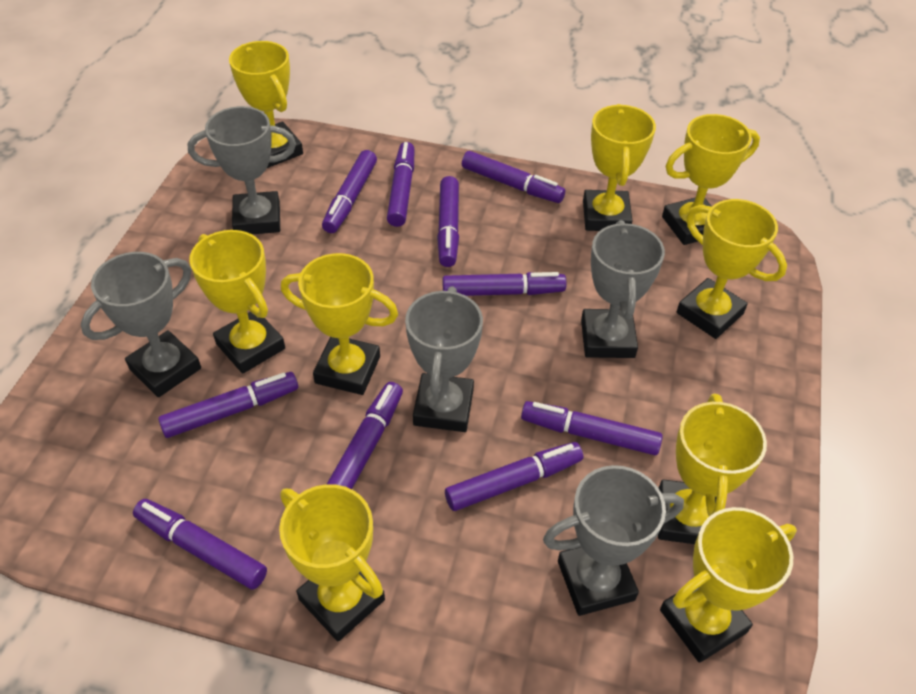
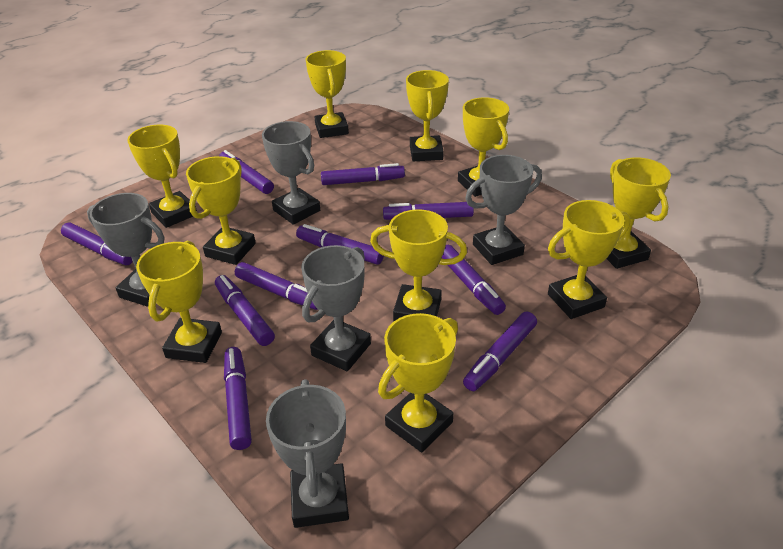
yellow trophy: 9 -> 10

